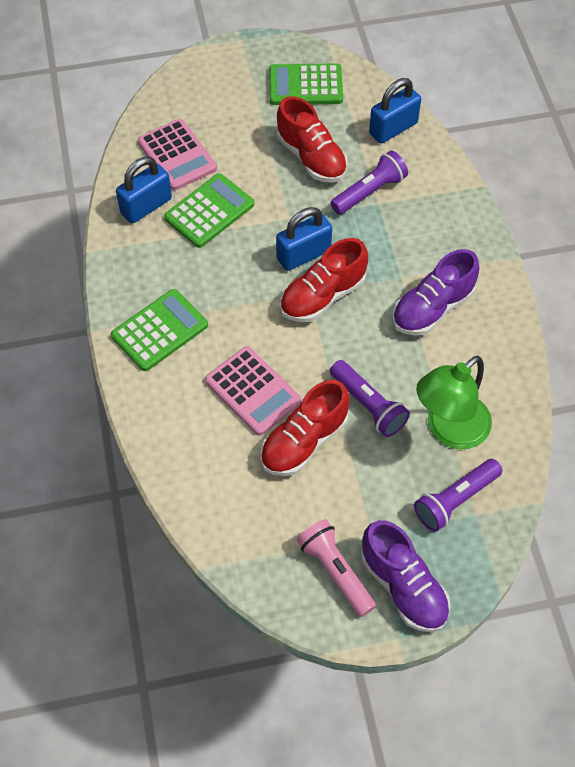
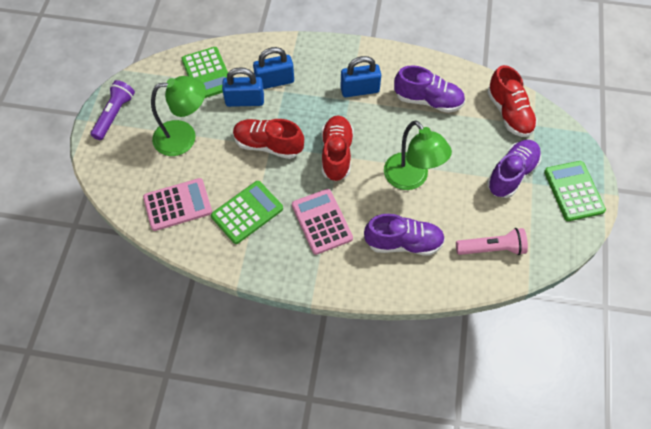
green lamp: 1 -> 2
purple flashlight: 3 -> 1
purple shoe: 2 -> 3

